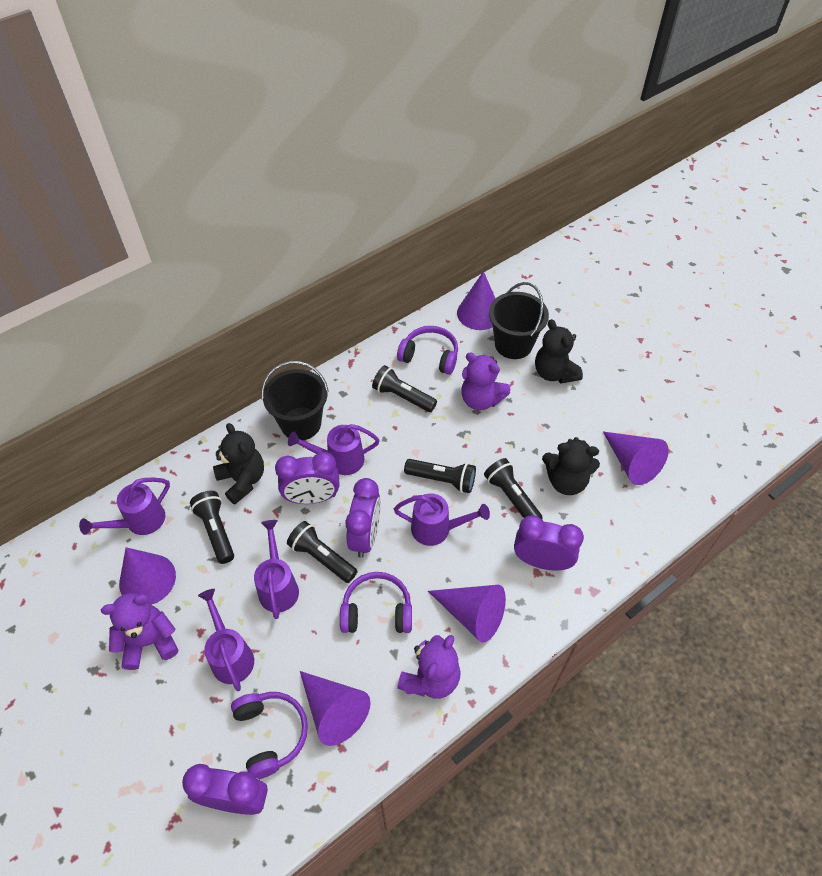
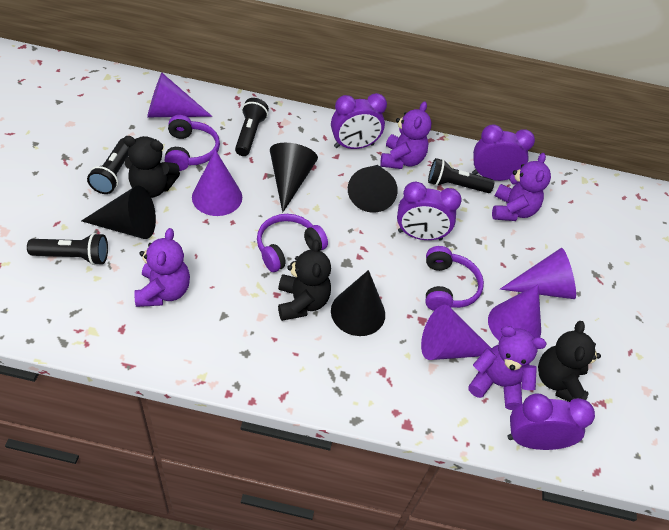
black bucket: 2 -> 0
black cone: 0 -> 4
black flashlight: 5 -> 4
purple teddy bear: 3 -> 4
purple watering can: 5 -> 0

